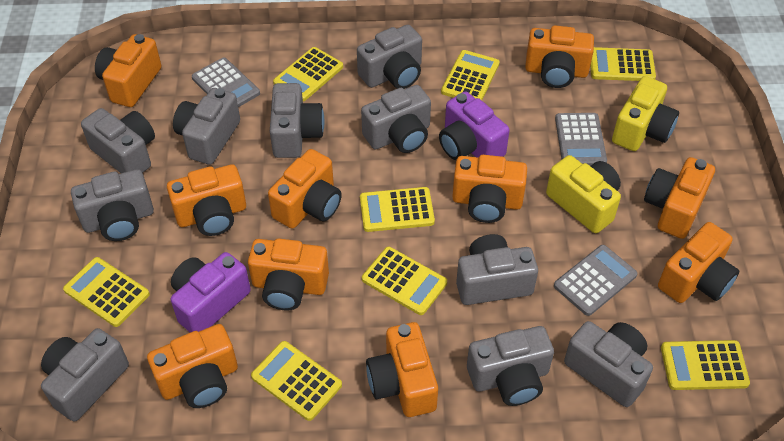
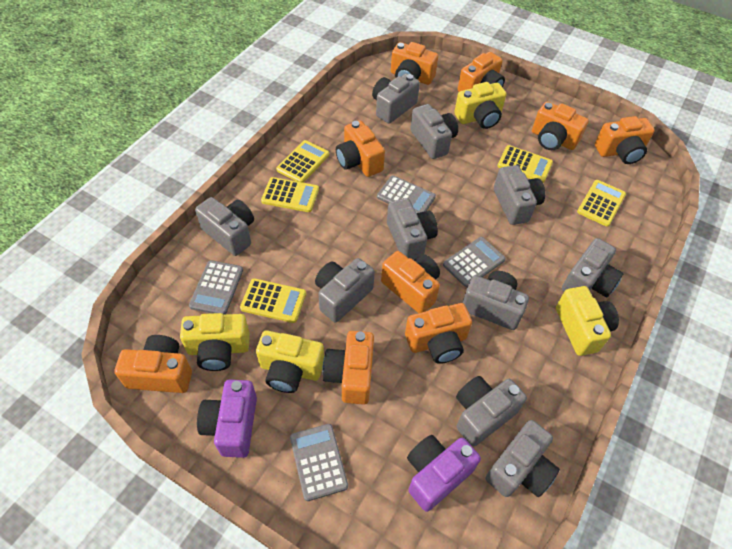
grey calculator: 3 -> 4
orange camera: 10 -> 9
yellow calculator: 8 -> 5
yellow camera: 2 -> 4

